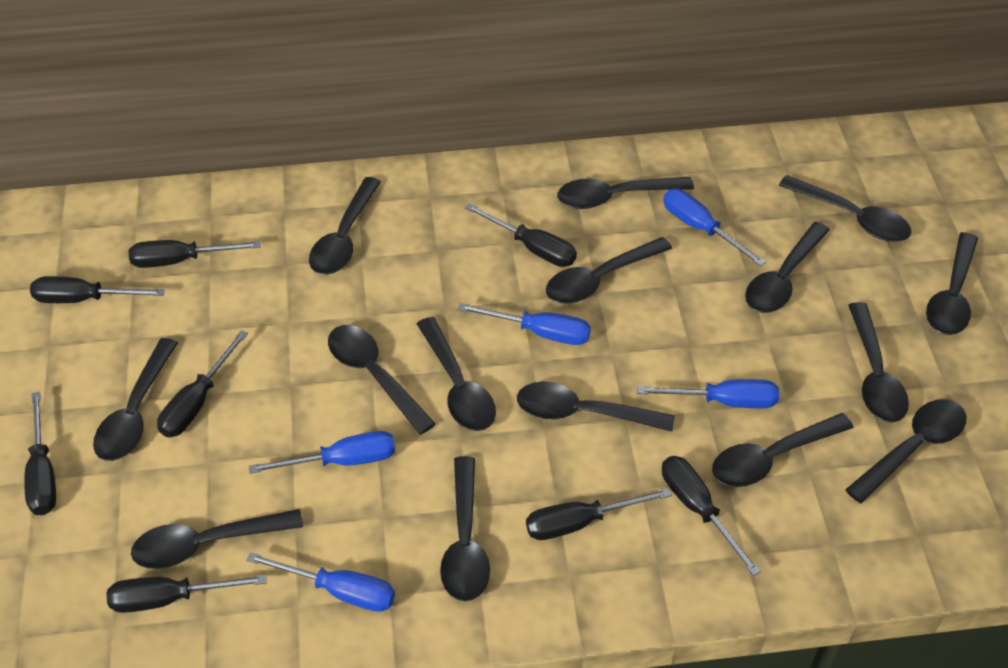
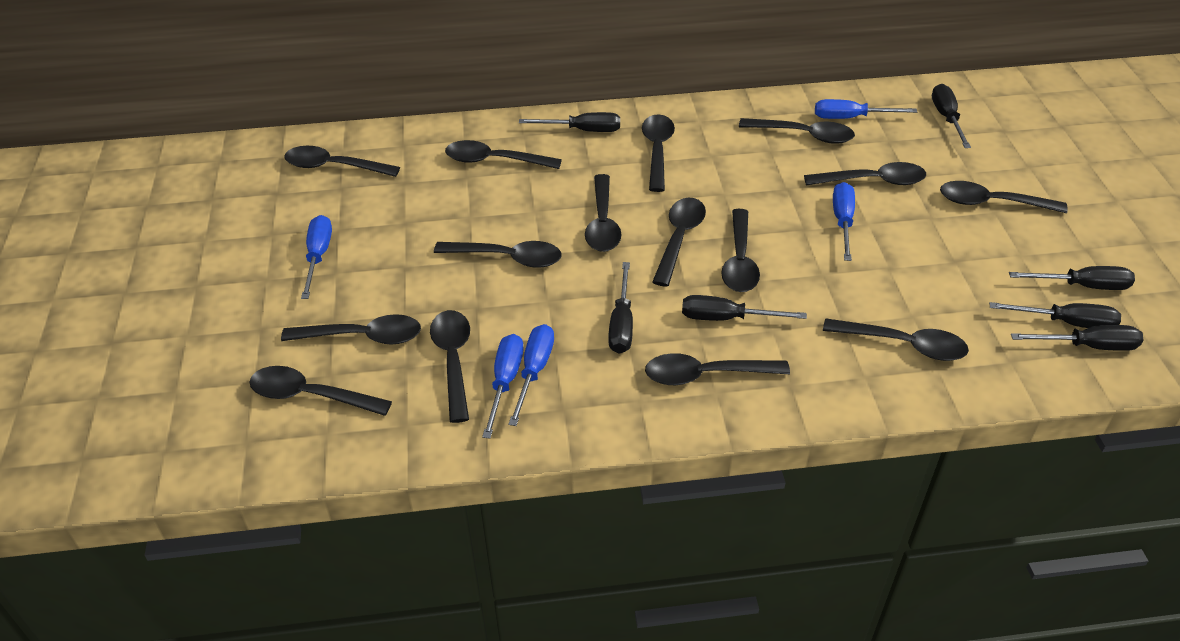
black screwdriver: 8 -> 7

